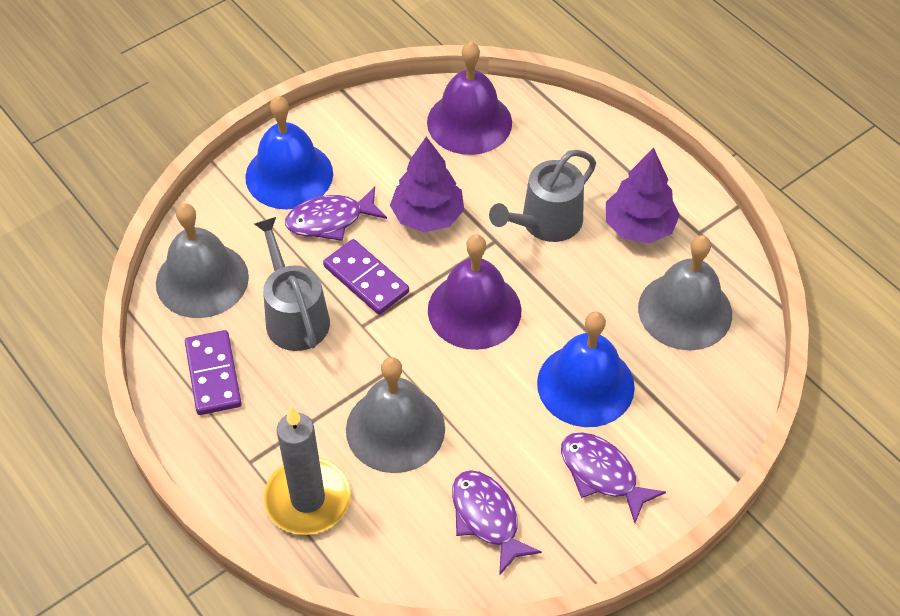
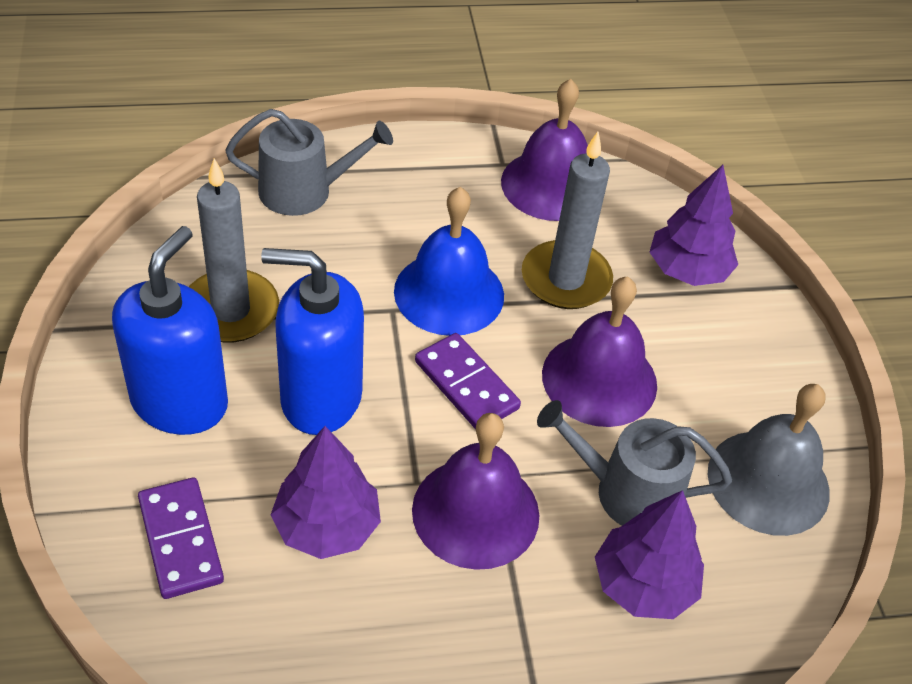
blue bell: 2 -> 1
blue soap dispenser: 0 -> 2
grey bell: 3 -> 1
grey candle: 1 -> 2
purple bell: 2 -> 3
purple fish: 3 -> 0
purple tree: 2 -> 3

